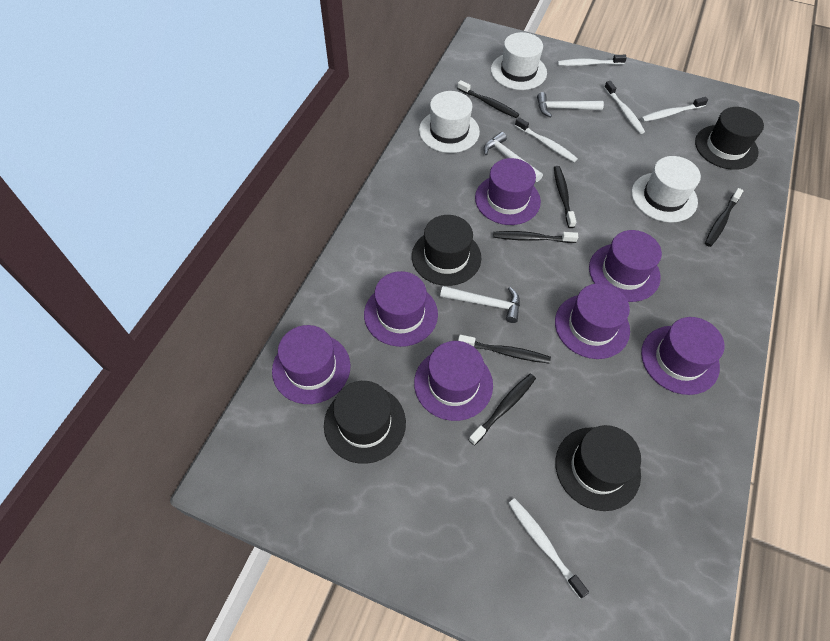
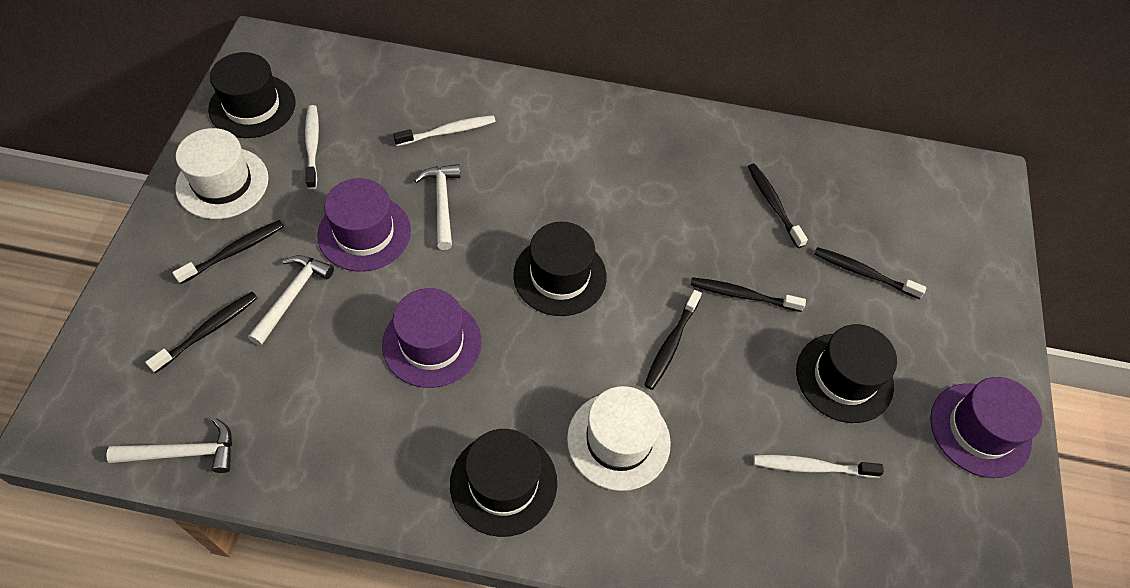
purple hat: 7 -> 3
white hat: 3 -> 2
white toothbrush: 5 -> 3

